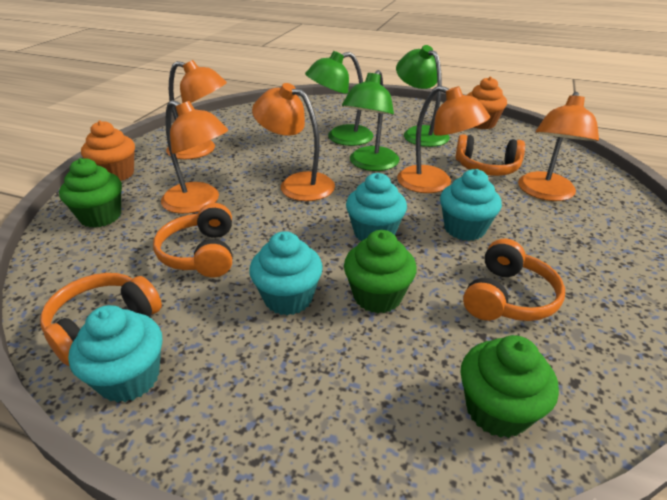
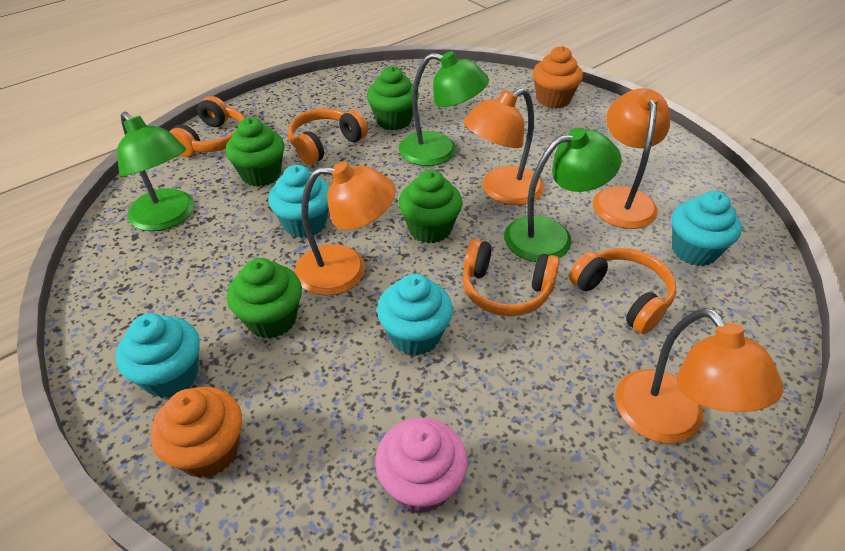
green cupcake: 3 -> 4
orange lamp: 5 -> 4
pink cupcake: 0 -> 1

